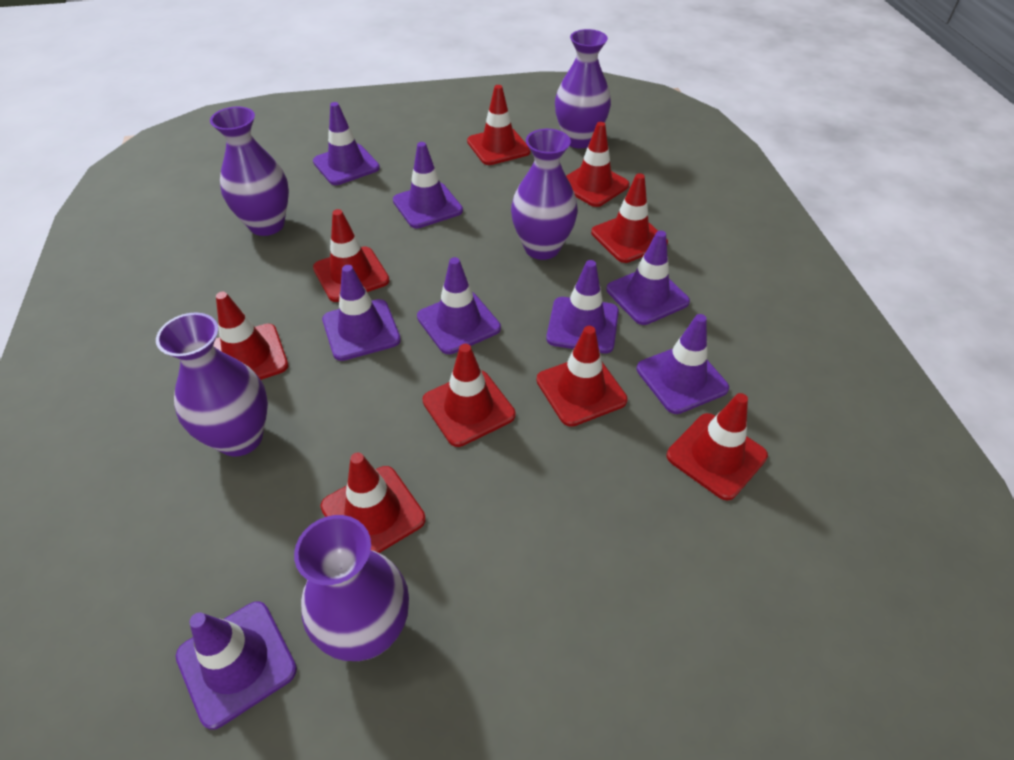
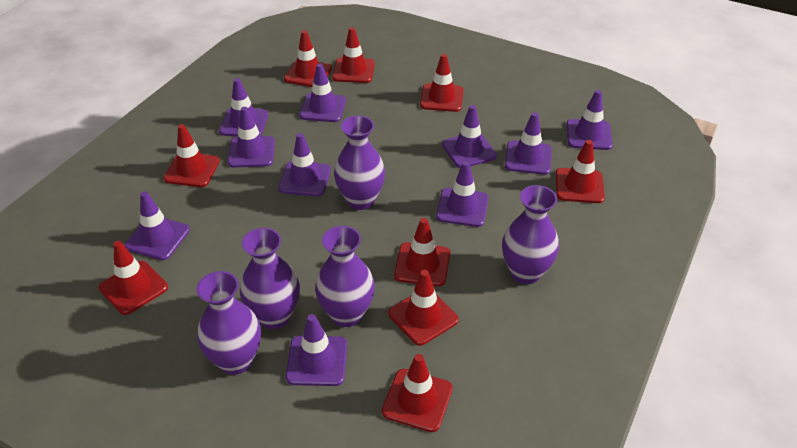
purple traffic cone: 8 -> 10

